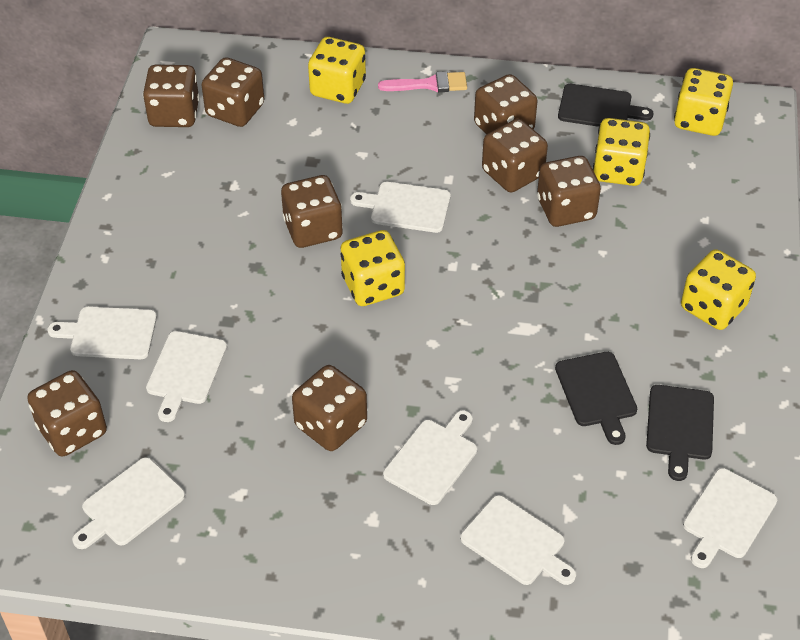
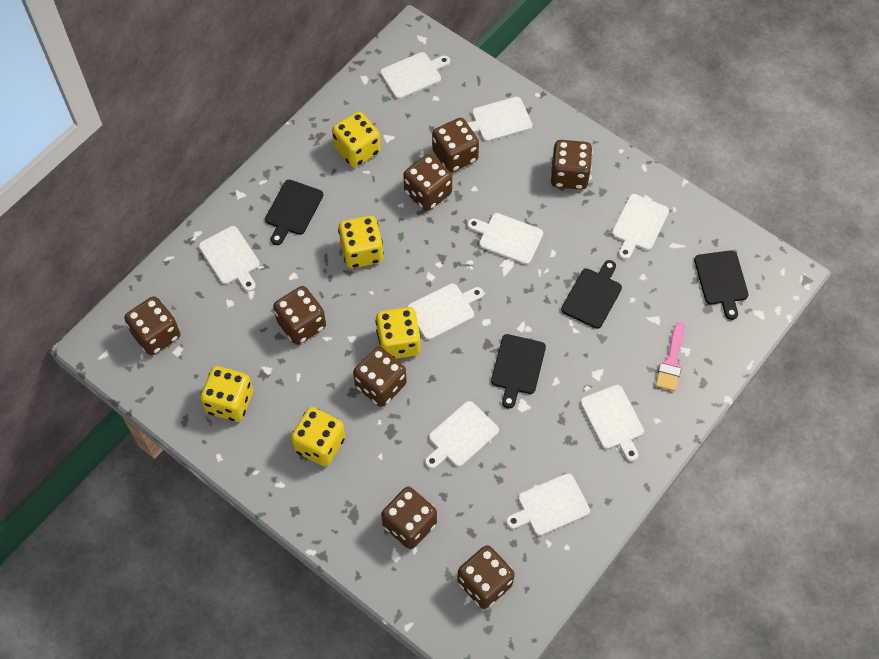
black cutting board: 3 -> 4
white cutting board: 7 -> 9

